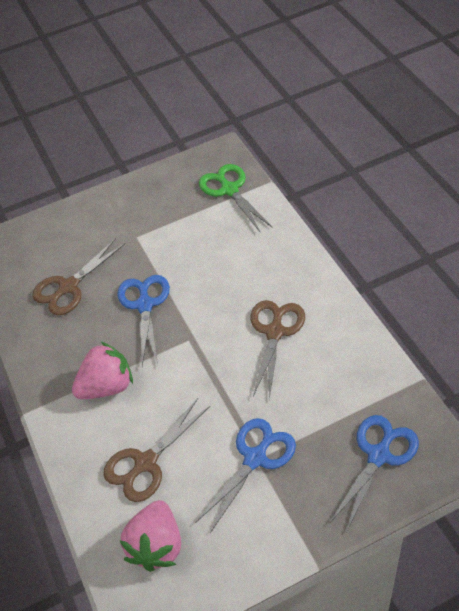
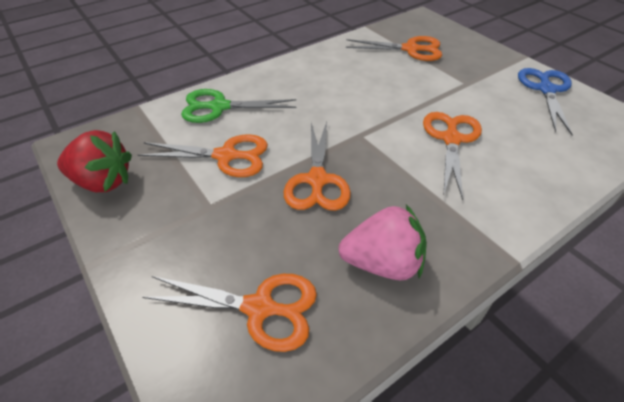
blue scissors: 3 -> 1
brown scissors: 3 -> 0
orange scissors: 0 -> 5
pink strawberry: 2 -> 1
red strawberry: 0 -> 1

